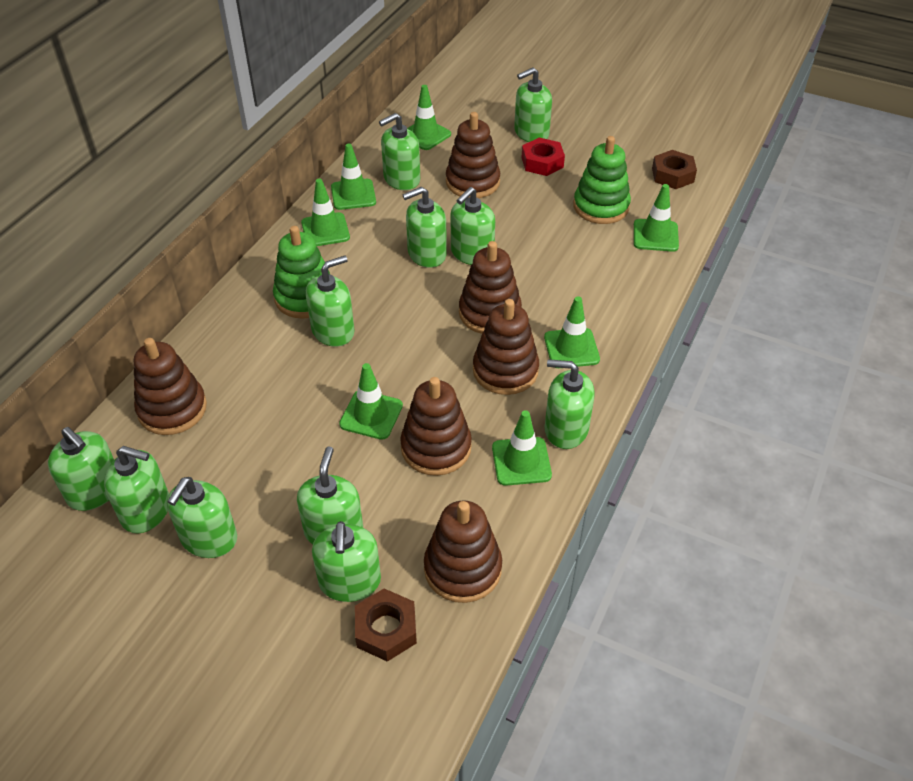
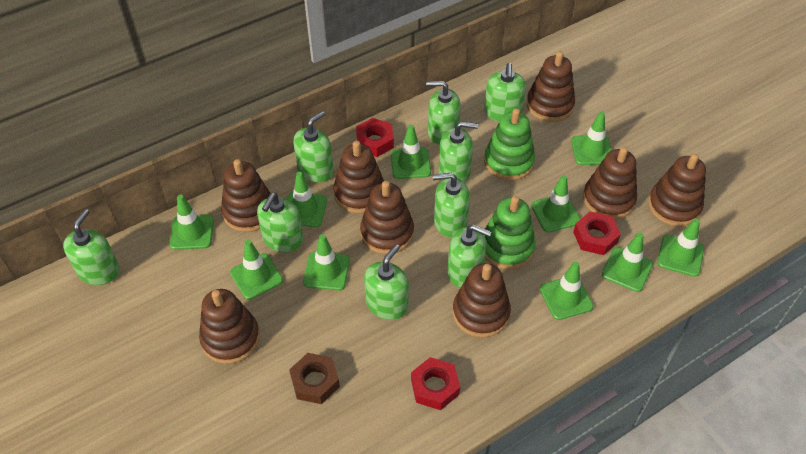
brown nut: 2 -> 1
brown stacking toy: 6 -> 8
green soap dispenser: 11 -> 9
green traffic cone: 7 -> 10
red nut: 1 -> 3

